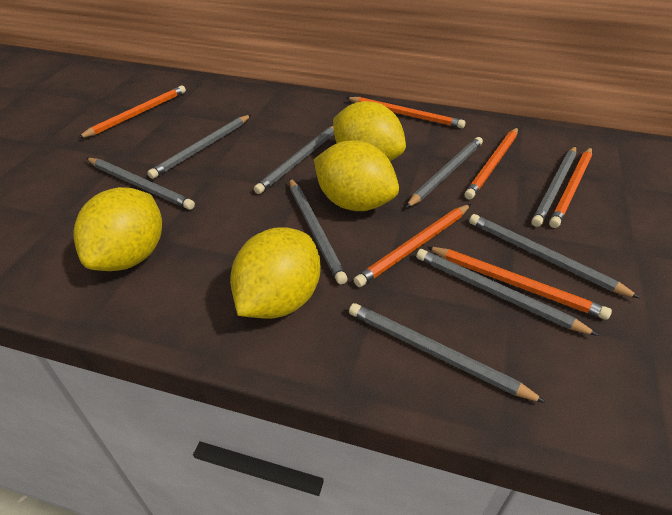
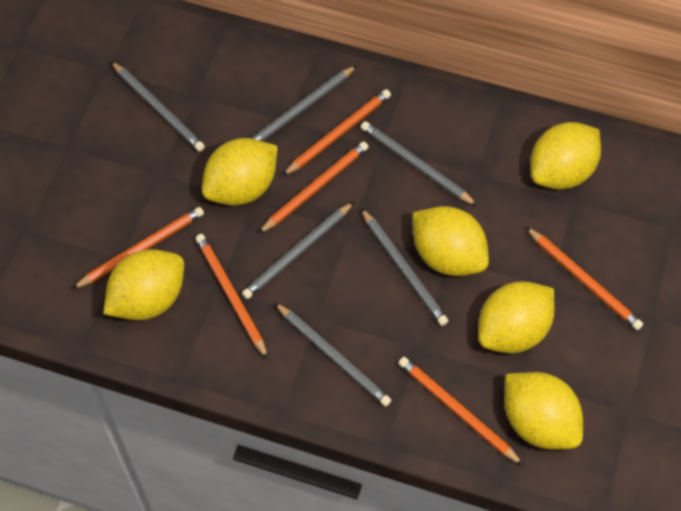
grey pencil: 9 -> 6
yellow lemon: 4 -> 6

